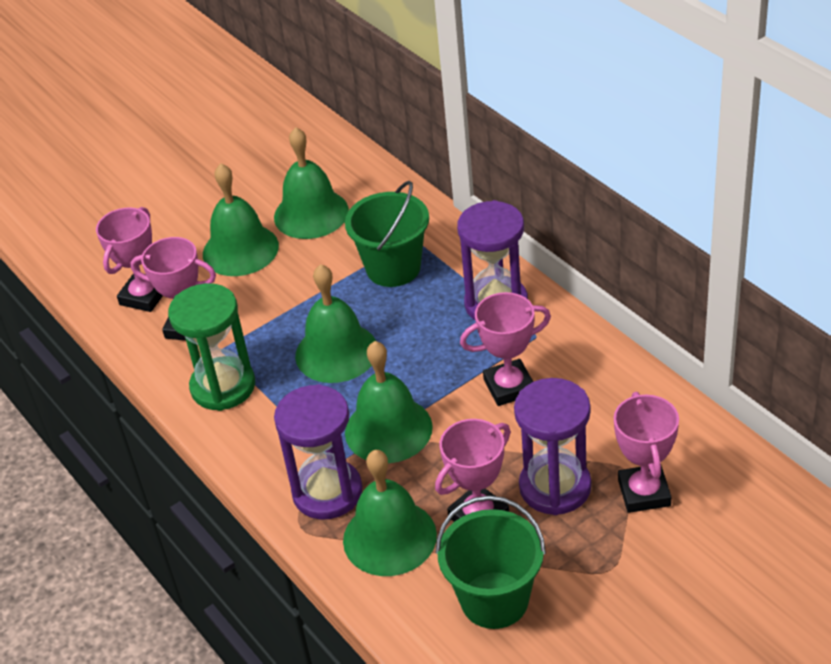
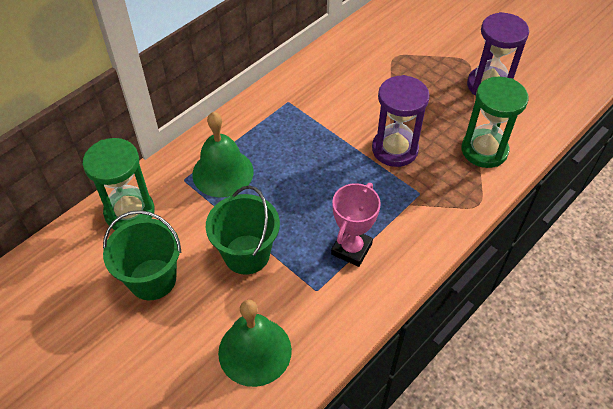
green bell: 5 -> 2
green hourglass: 1 -> 2
pink trophy: 5 -> 1
purple hourglass: 3 -> 2

